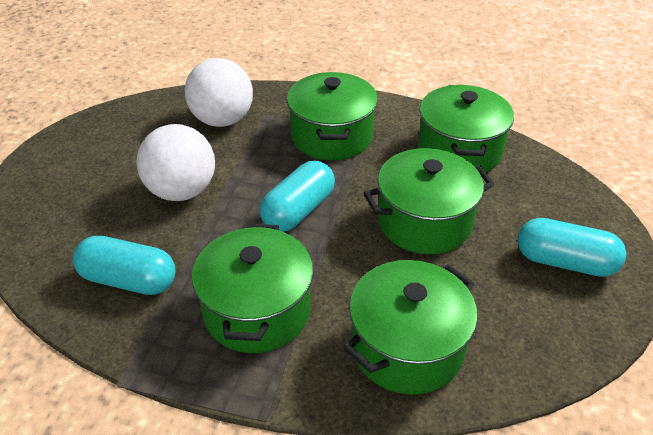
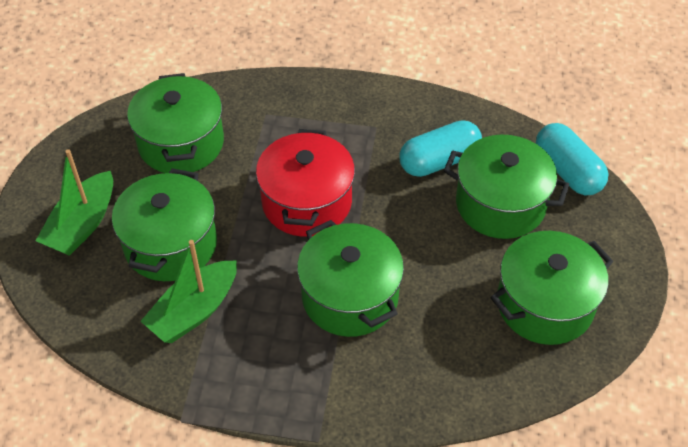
green boat: 0 -> 2
red pot: 0 -> 1
turquoise capsule: 3 -> 2
white ball: 2 -> 0

